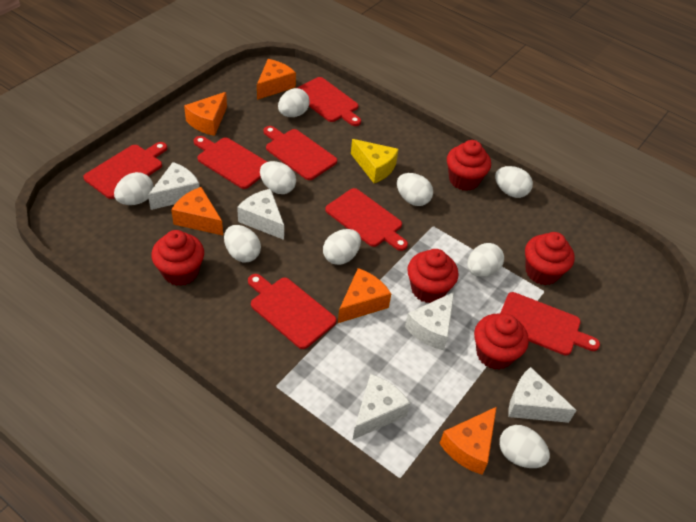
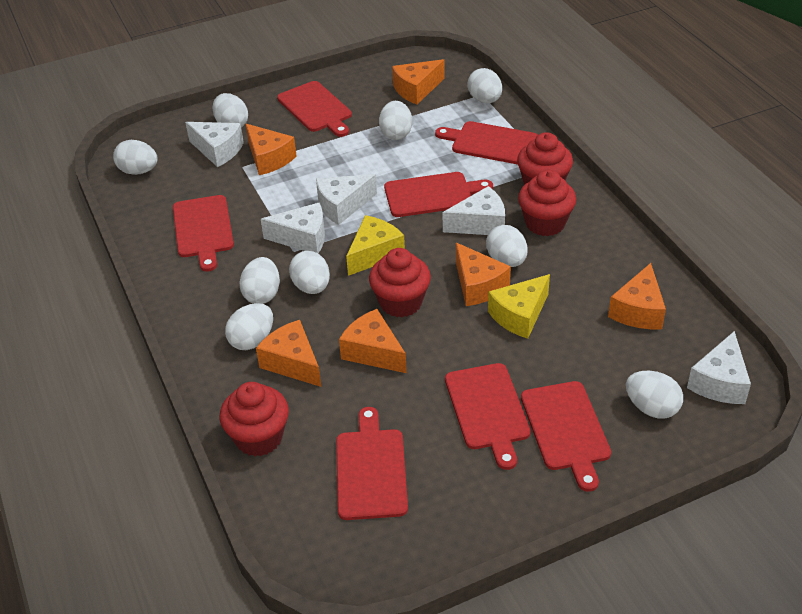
orange cheese: 5 -> 6
red cupcake: 5 -> 4
yellow cheese: 1 -> 2

